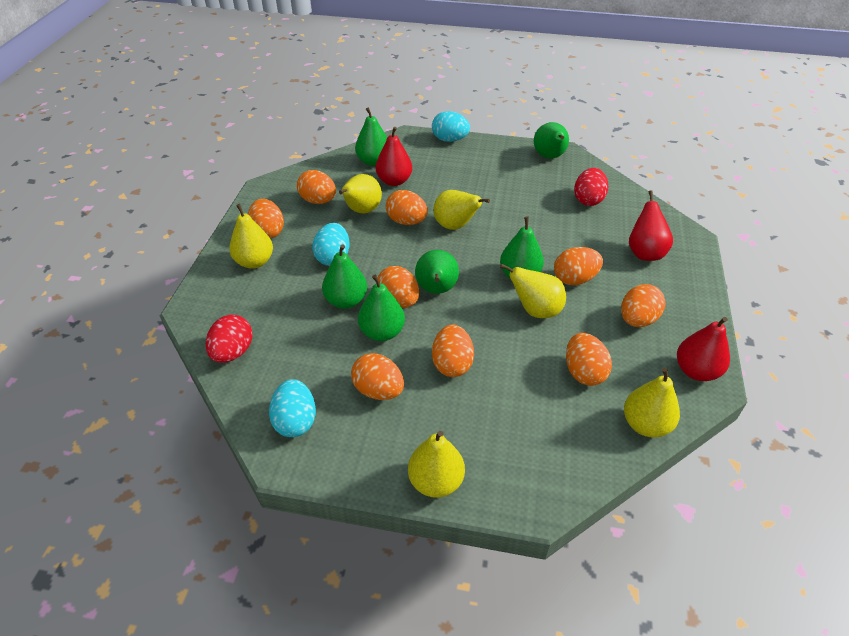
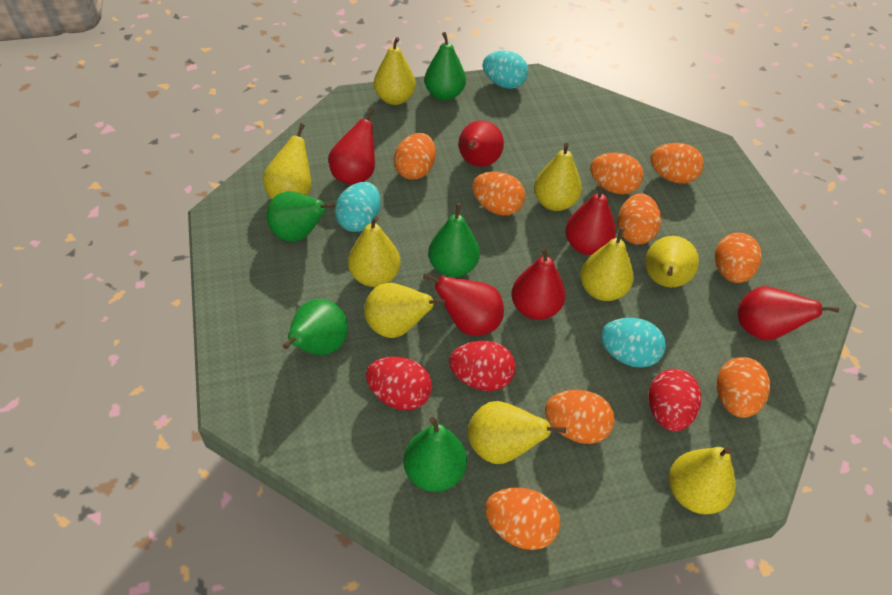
green pear: 6 -> 5
red egg: 2 -> 3
red pear: 3 -> 6
yellow pear: 6 -> 9

